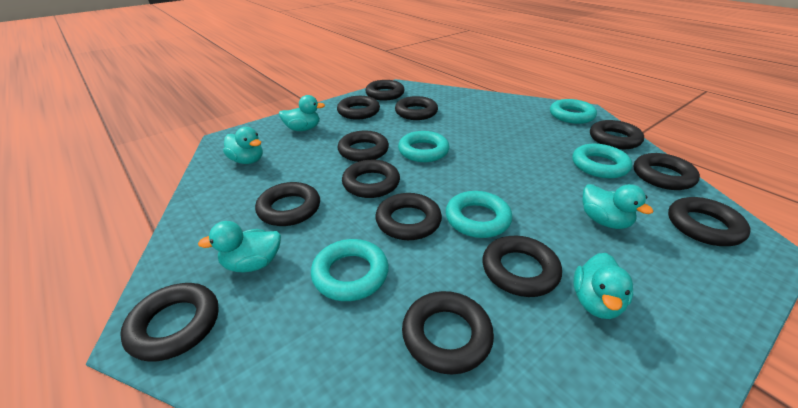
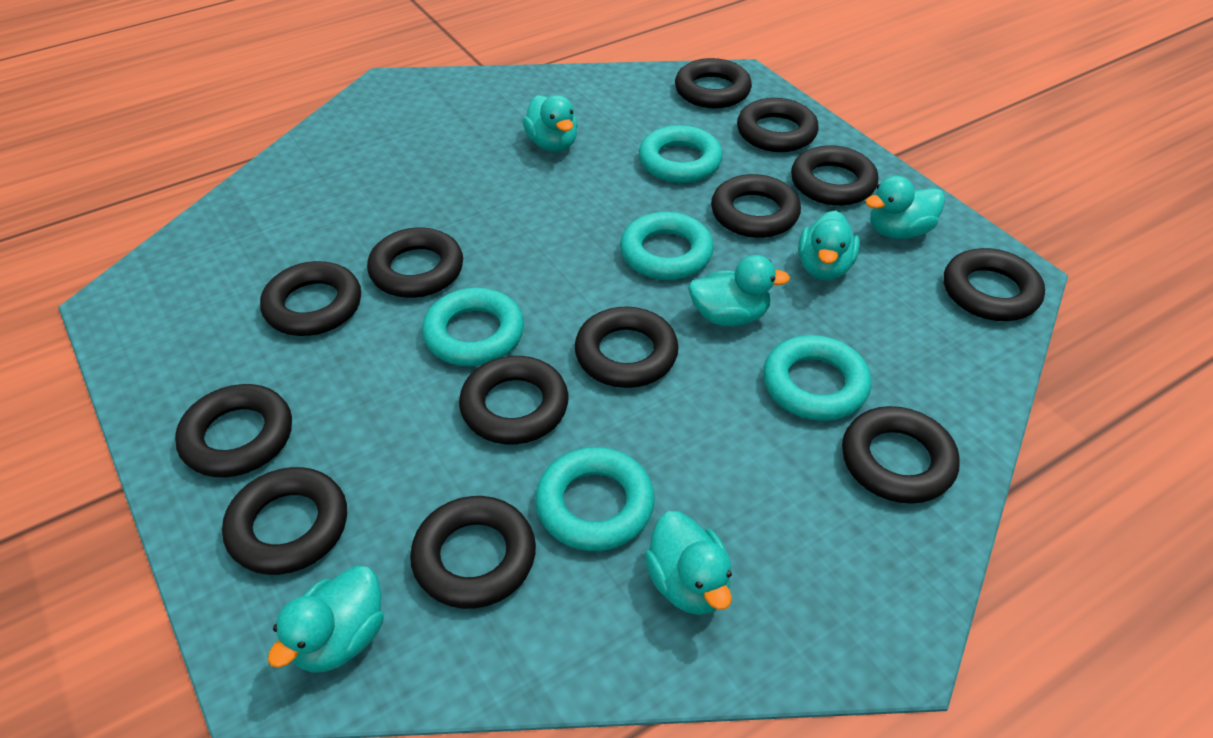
turquoise duck: 5 -> 6

